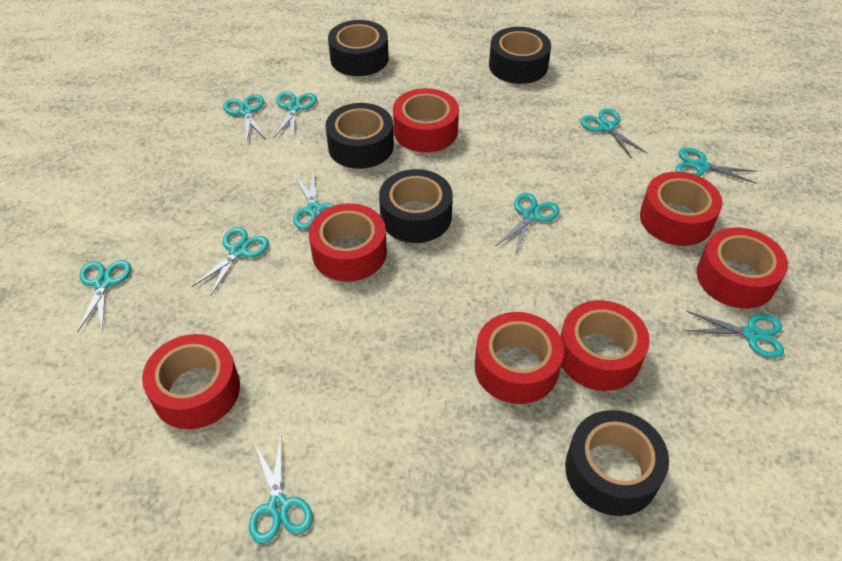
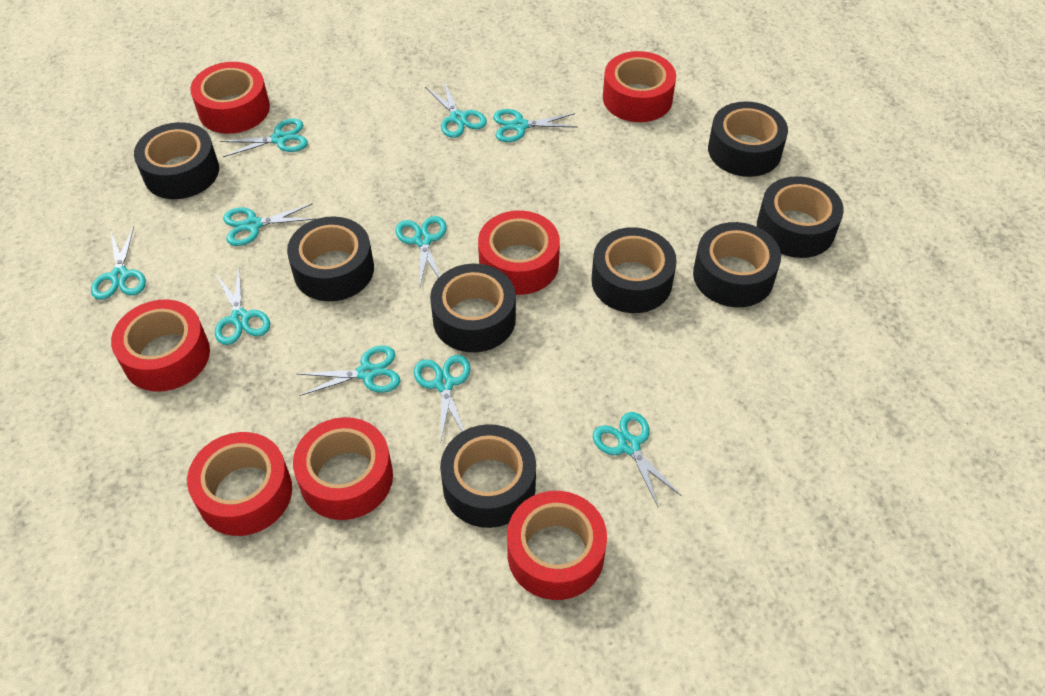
black tape: 5 -> 8

